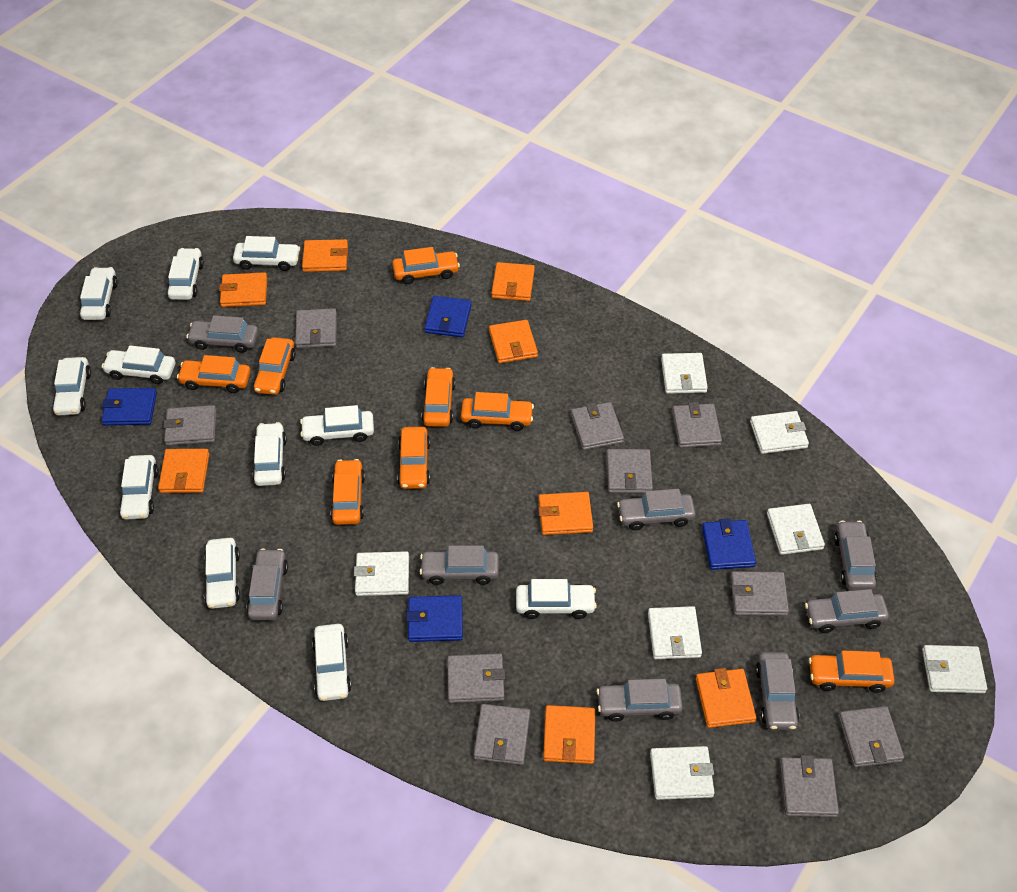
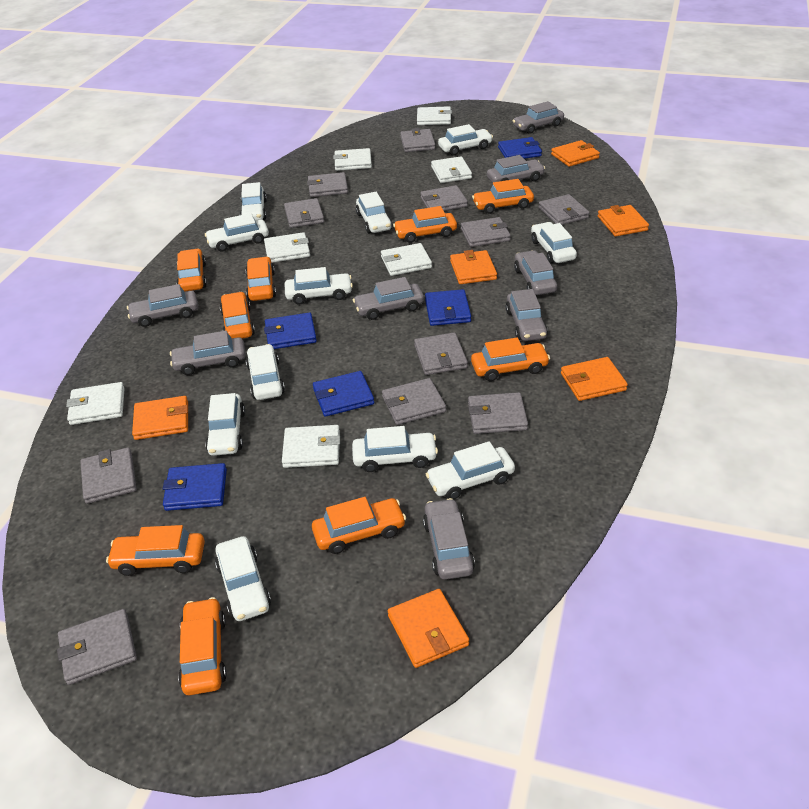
blue wallet: 4 -> 5
grey wallet: 10 -> 11
orange car: 8 -> 9
orange wallet: 8 -> 6

